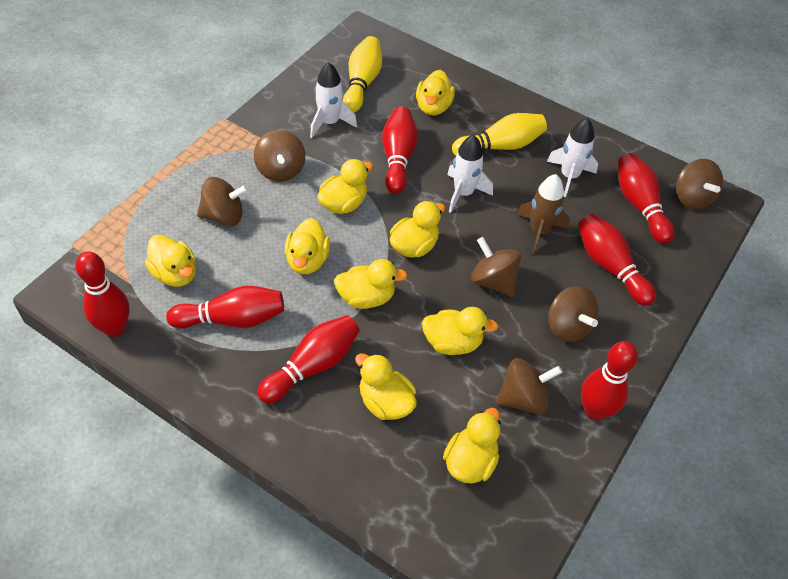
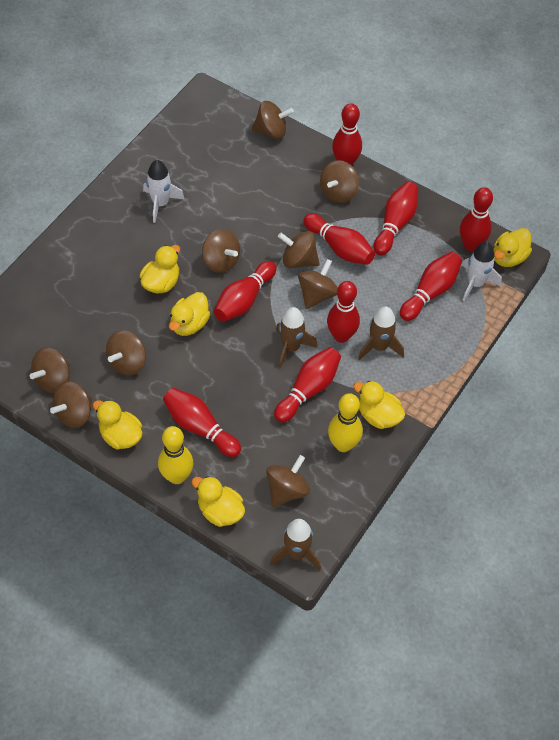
brown rocket: 1 -> 3
brown spinning top: 6 -> 9
red bowling pin: 7 -> 9
white rocket: 3 -> 2
yellow duck: 9 -> 6

